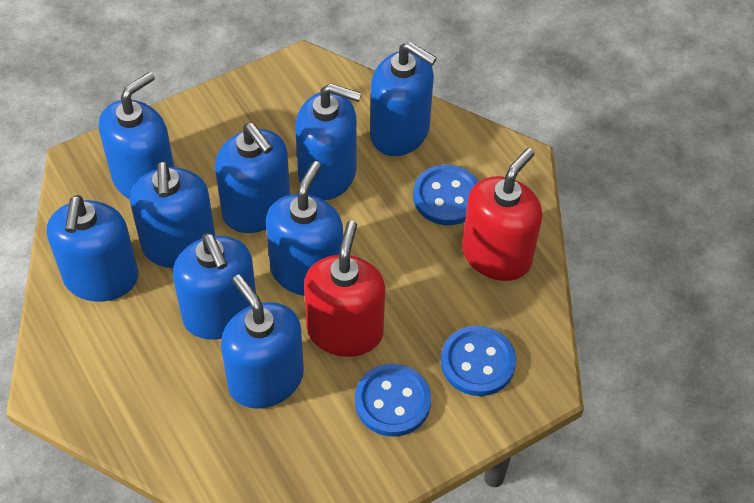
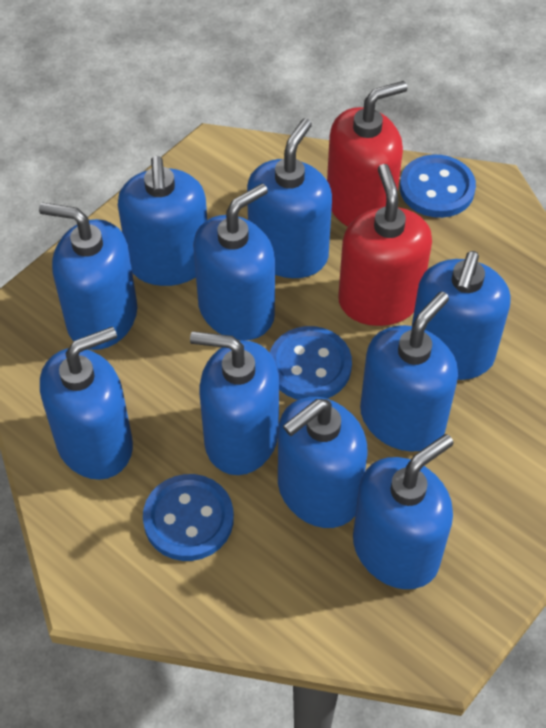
blue soap dispenser: 9 -> 10

